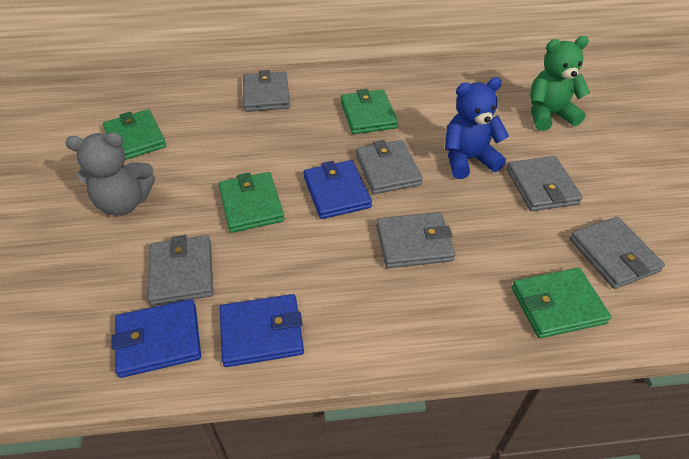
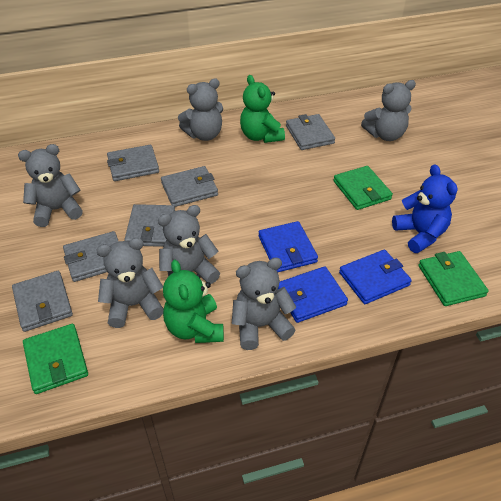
green teddy bear: 1 -> 2
green wallet: 4 -> 3
grey teddy bear: 1 -> 6

